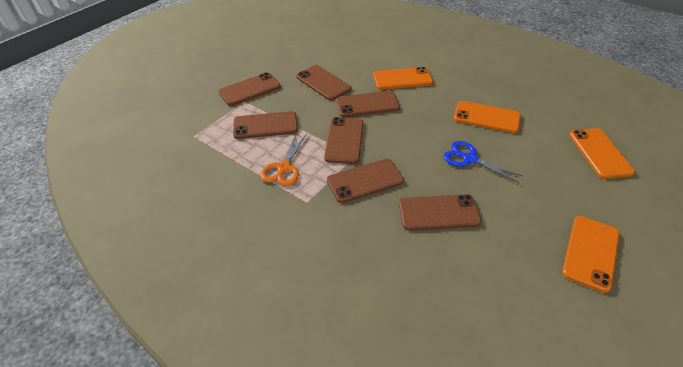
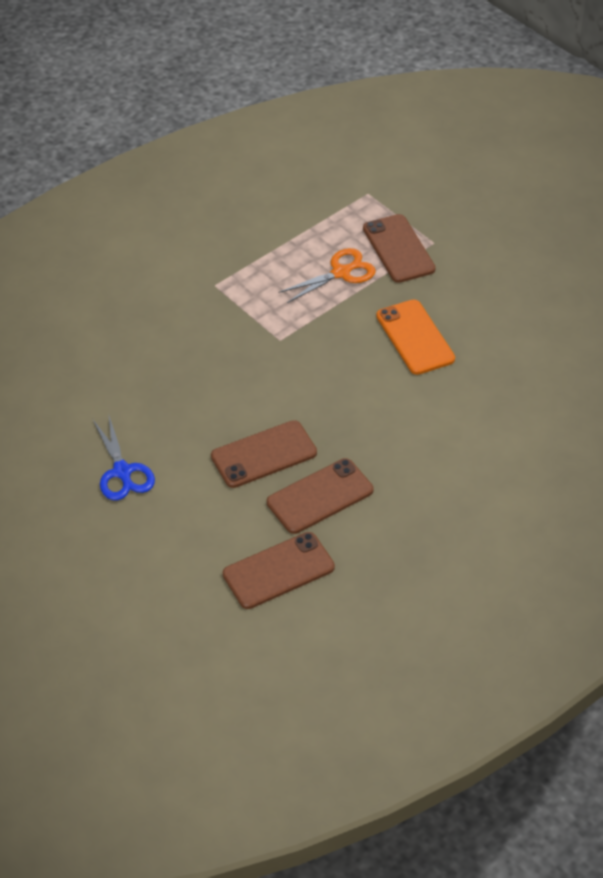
brown phone: 7 -> 4
orange phone: 4 -> 1

